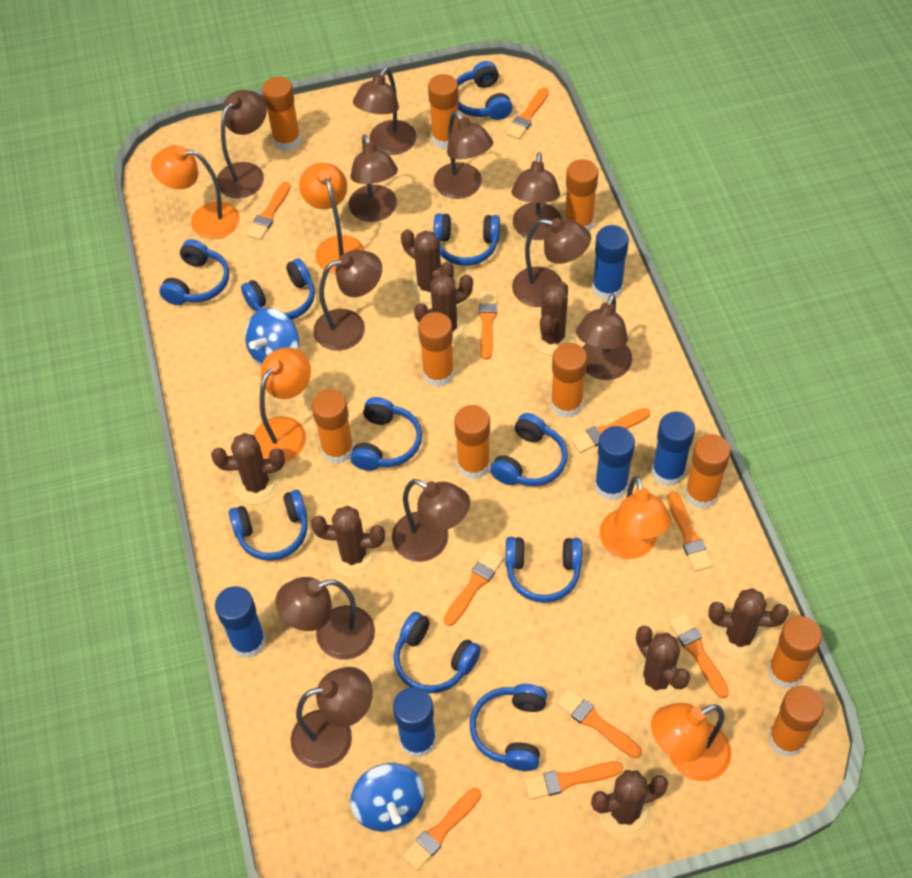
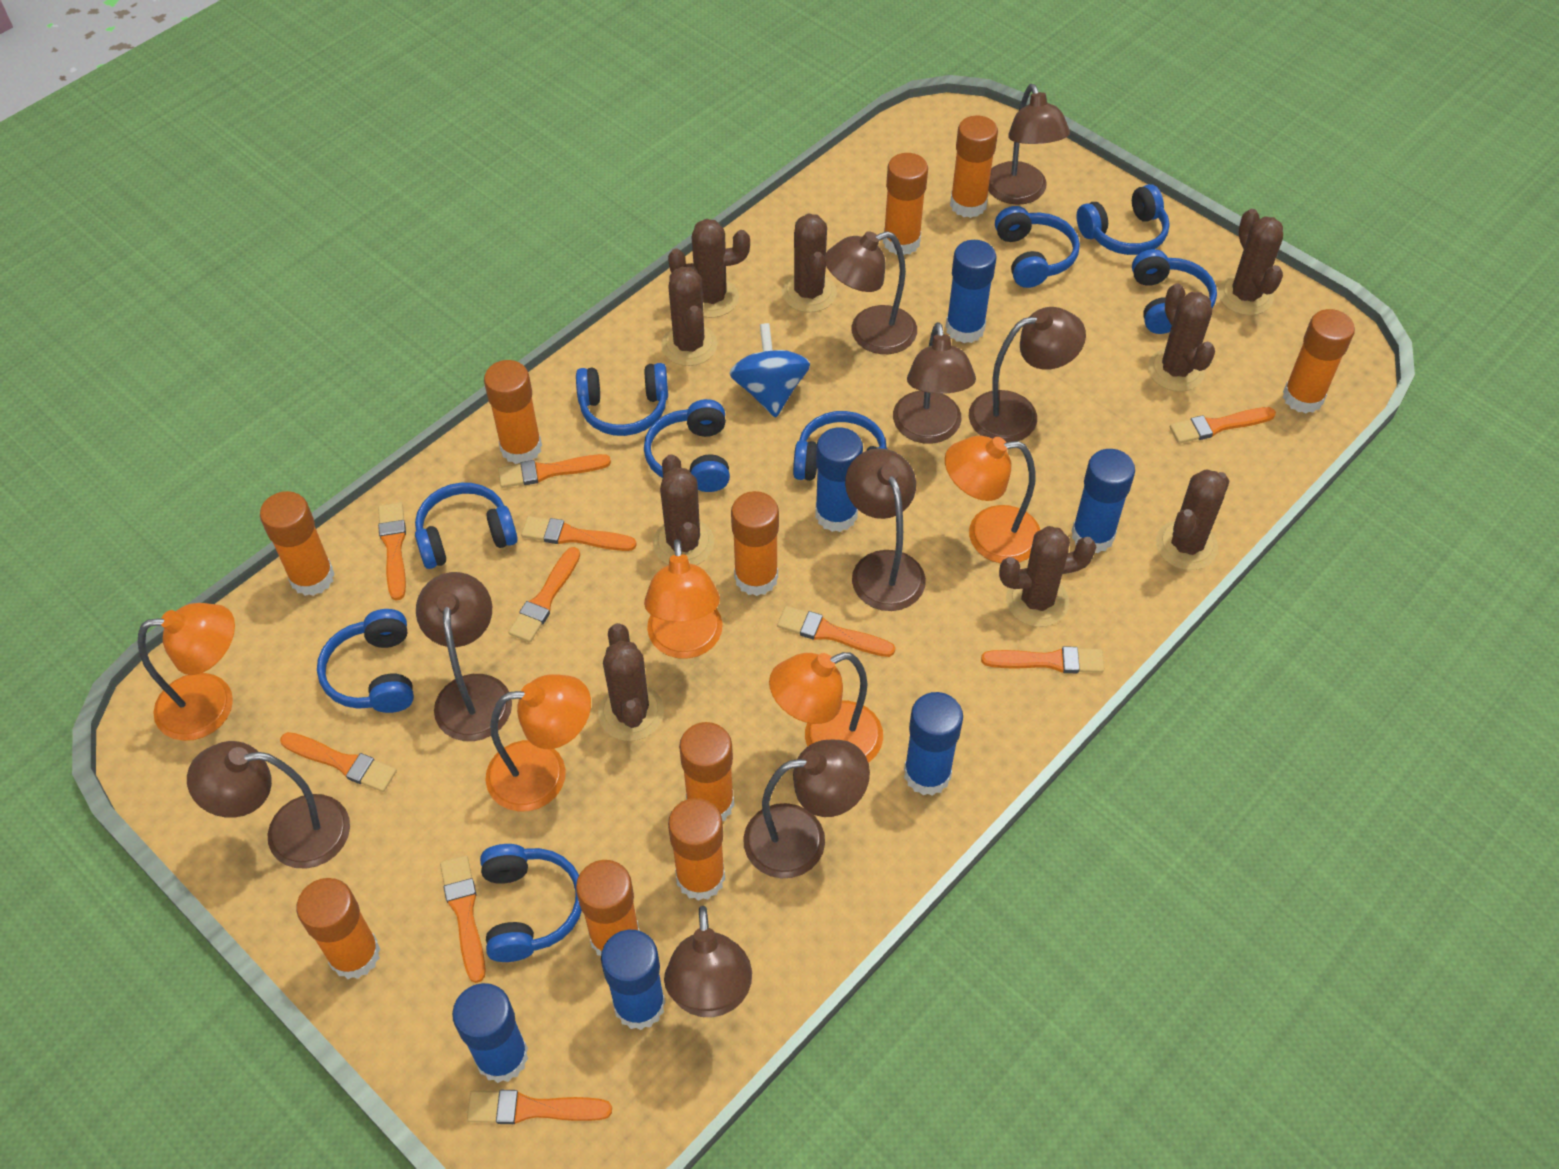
blue glue stick: 5 -> 6
blue headphones: 10 -> 9
blue spinning top: 2 -> 1
brown cactus: 8 -> 9
brown lamp: 11 -> 9

